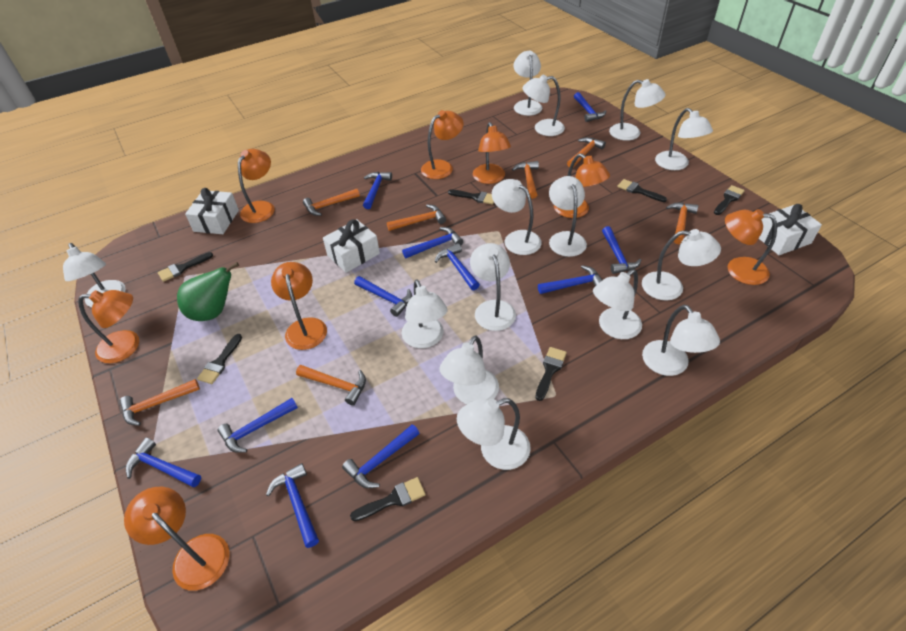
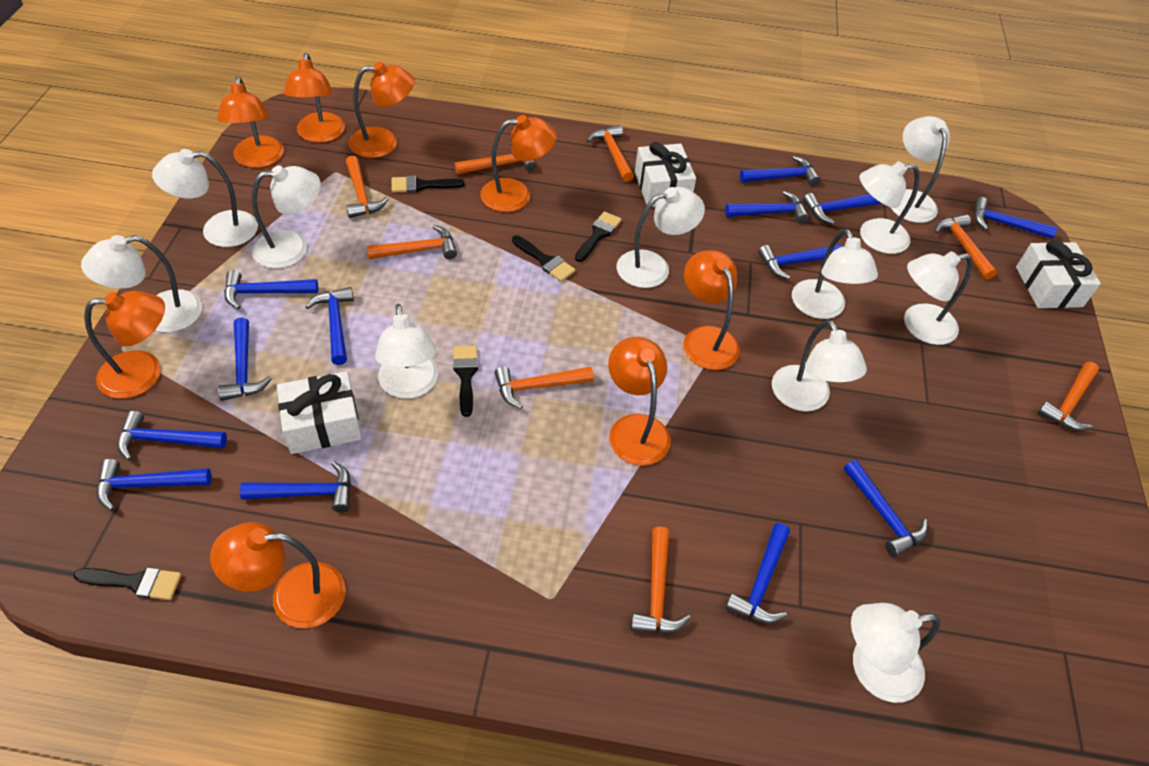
black brush: 7 -> 5
blue hammer: 11 -> 13
green pear: 1 -> 0
orange hammer: 7 -> 8
white lamp: 14 -> 11

